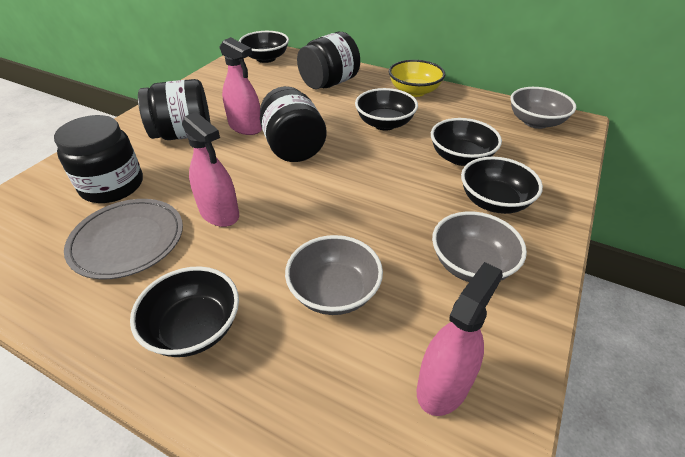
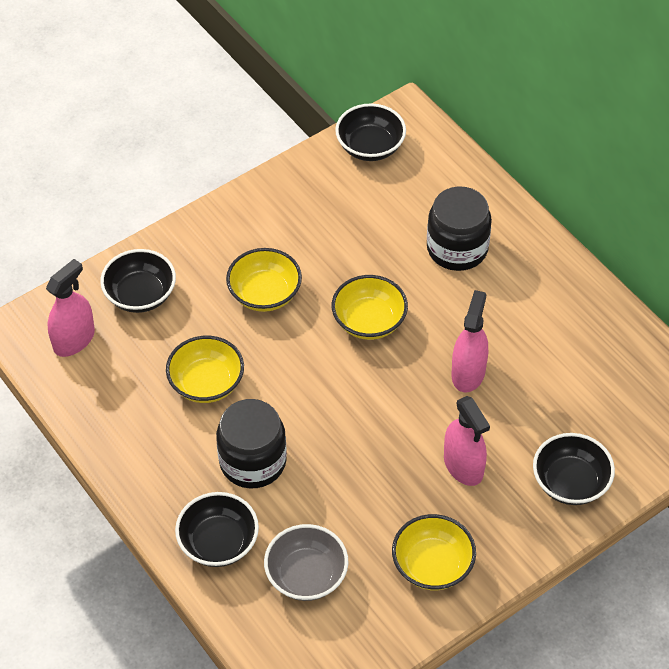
black bowl: 5 -> 4
black jar: 4 -> 2
grey bowl: 3 -> 1
grey plate: 1 -> 0
yellow bowl: 1 -> 4

